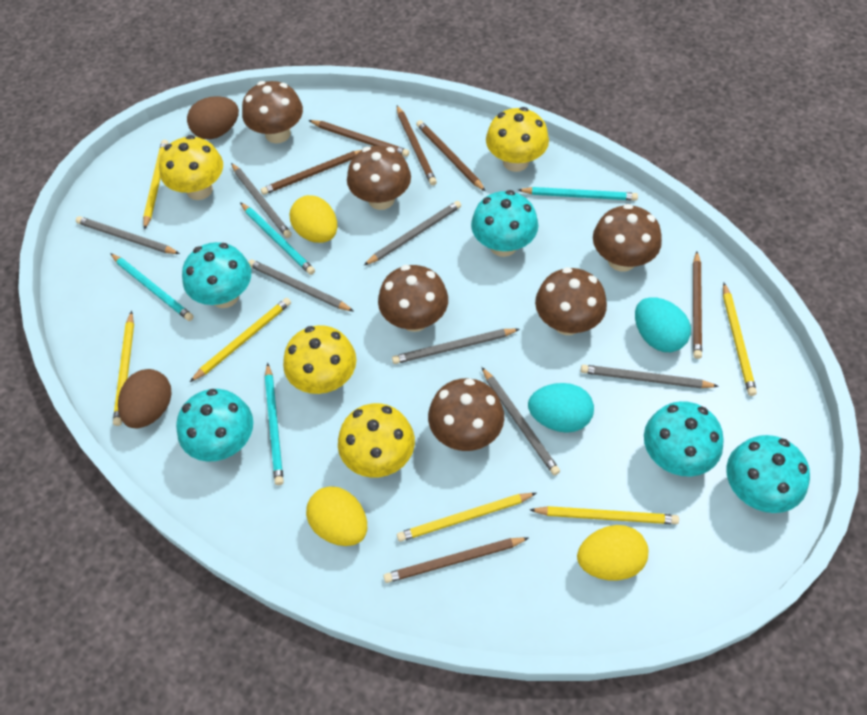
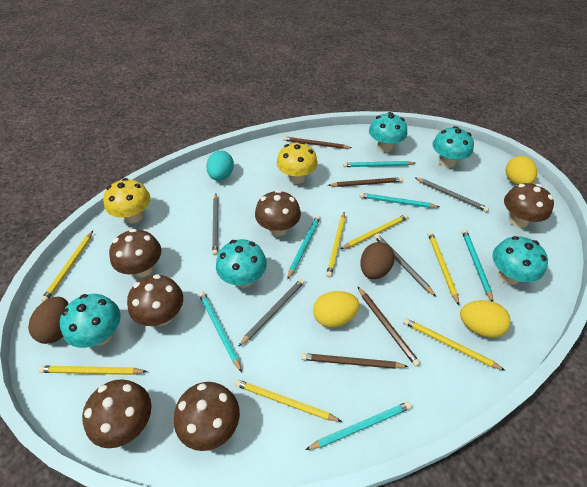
brown pencil: 6 -> 4
grey pencil: 7 -> 4
turquoise egg: 2 -> 1
turquoise pencil: 4 -> 6
yellow mushroom: 4 -> 2
yellow pencil: 6 -> 7

